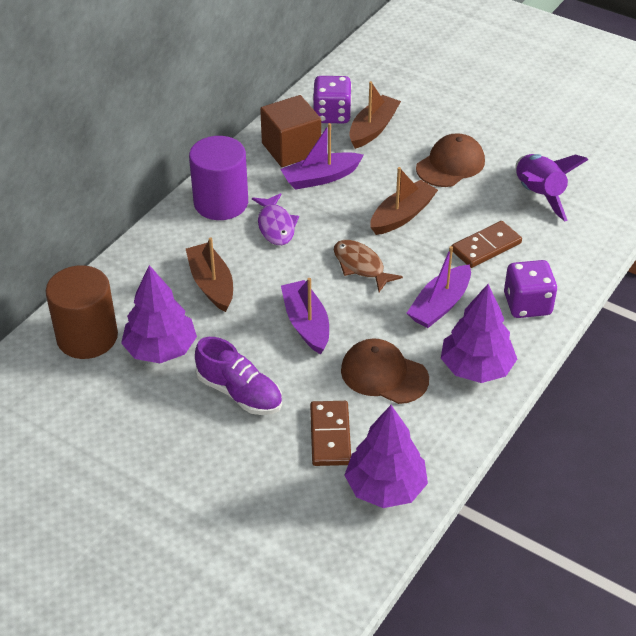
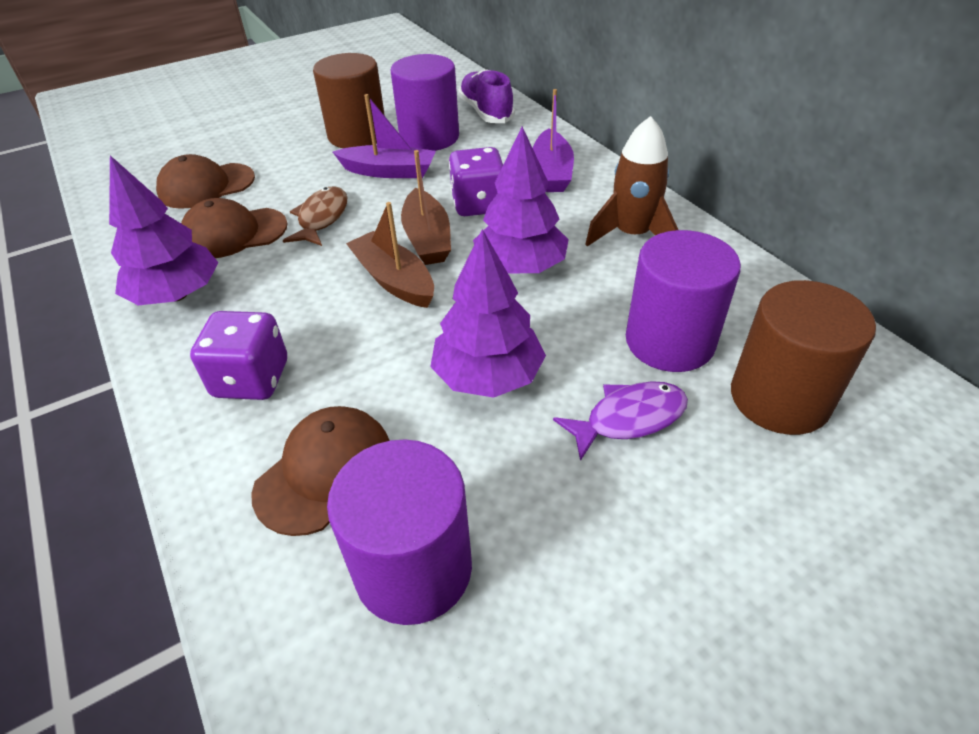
brown boat: 3 -> 2
brown cap: 2 -> 3
brown cube: 1 -> 0
brown cylinder: 1 -> 2
brown domino: 2 -> 0
brown rocket: 0 -> 1
purple boat: 3 -> 2
purple cylinder: 1 -> 3
purple rocket: 1 -> 0

